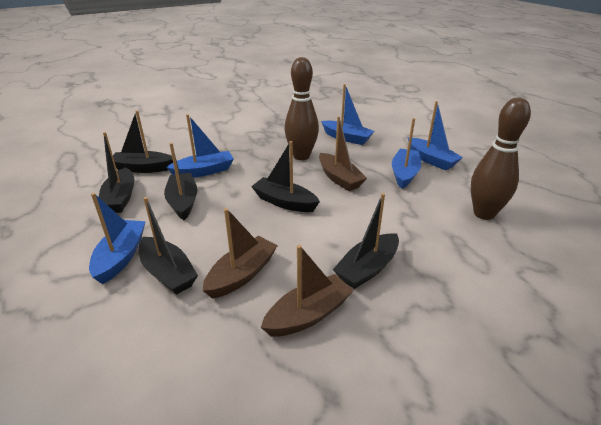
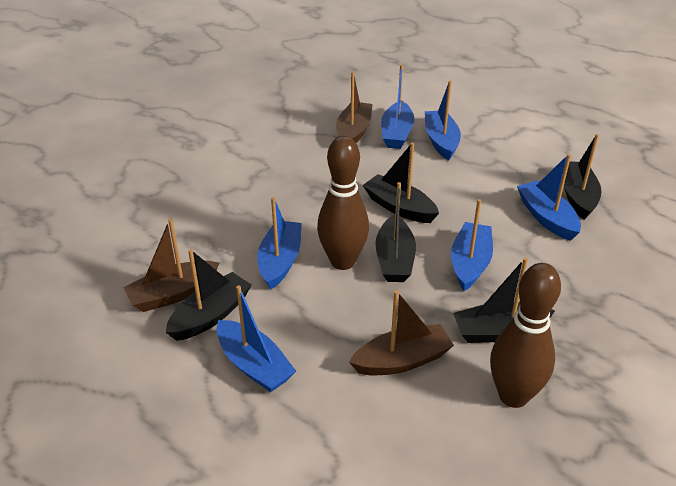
black boat: 6 -> 5
blue boat: 5 -> 6

